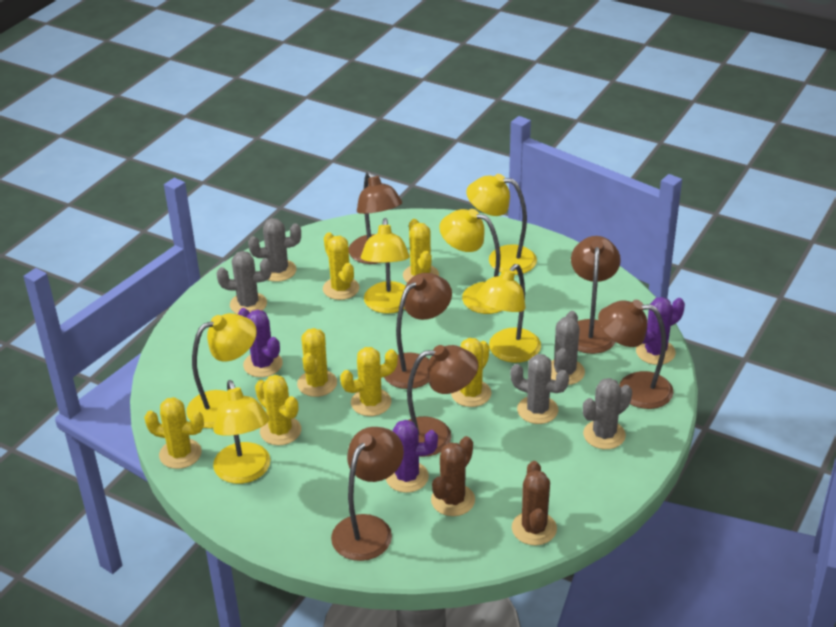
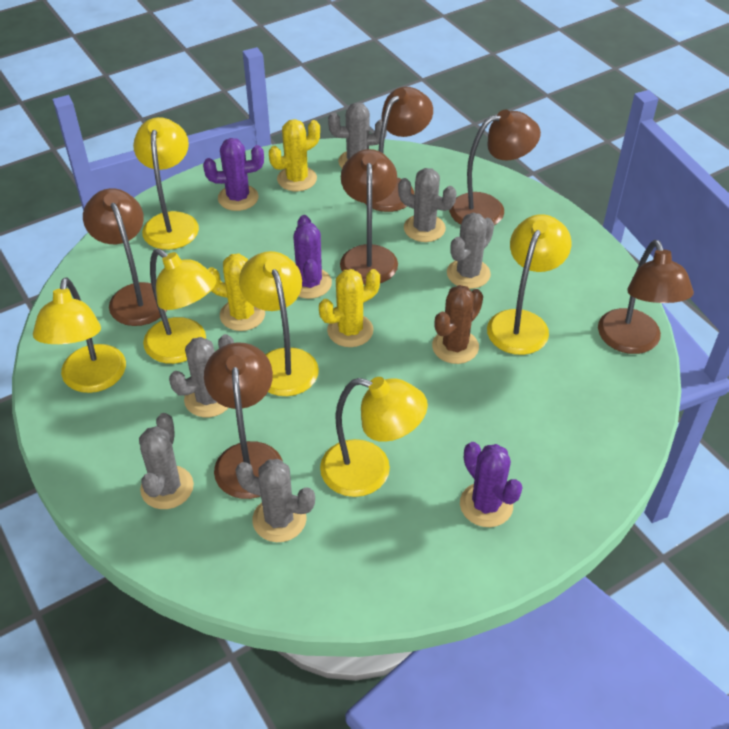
brown cactus: 2 -> 1
grey cactus: 5 -> 6
yellow cactus: 7 -> 3

